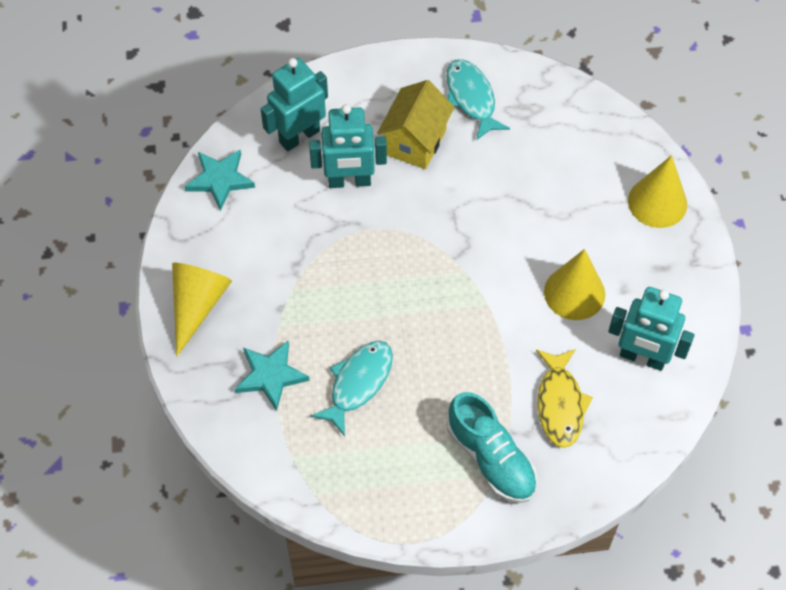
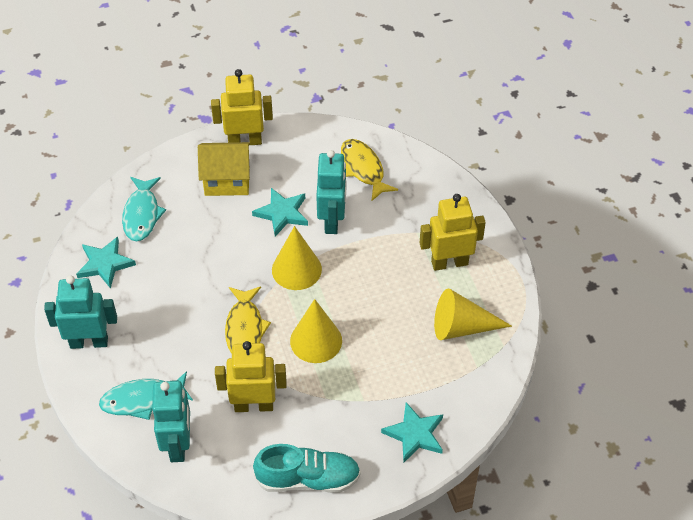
turquoise star: 2 -> 3
yellow fish: 1 -> 2
yellow robot: 0 -> 3

